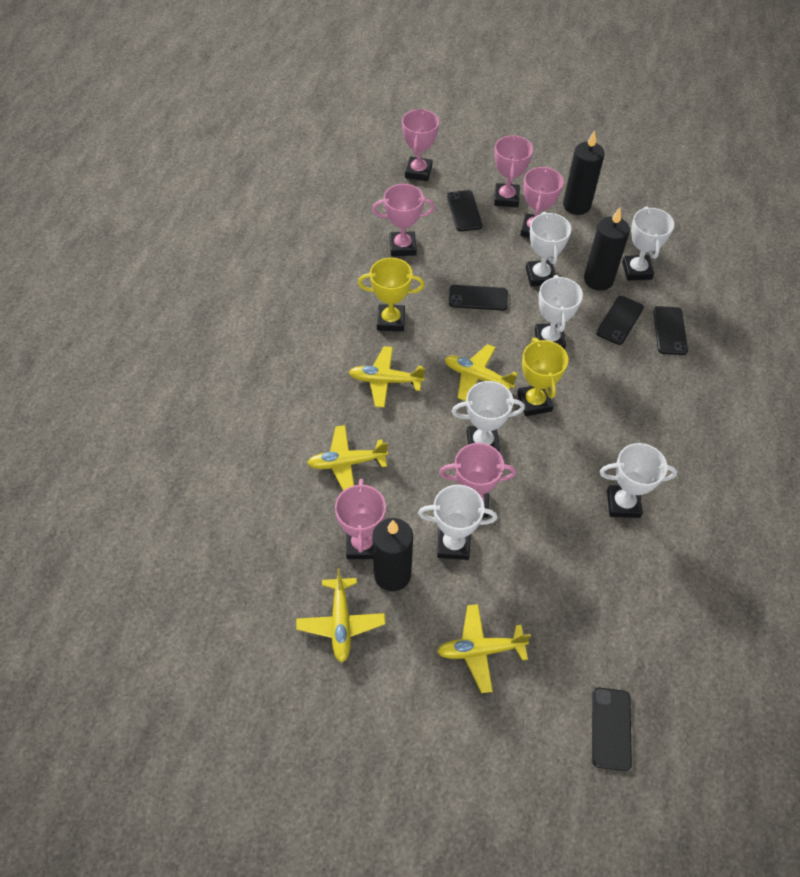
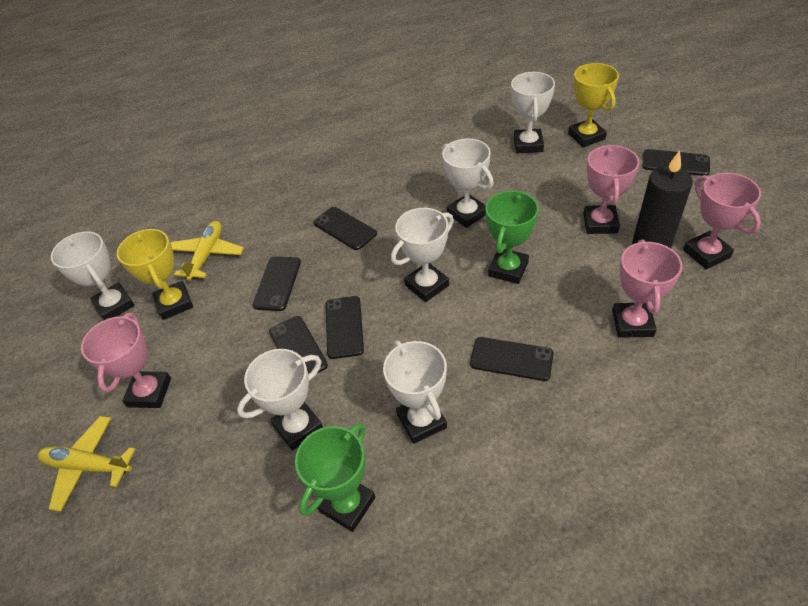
black candle: 3 -> 1
black phone: 5 -> 6
green trophy: 0 -> 2
pink trophy: 6 -> 4
yellow plane: 5 -> 2

